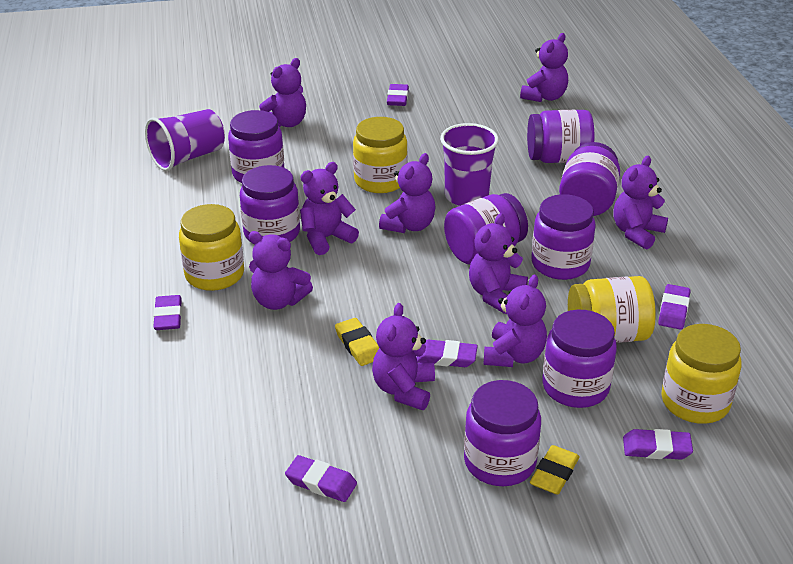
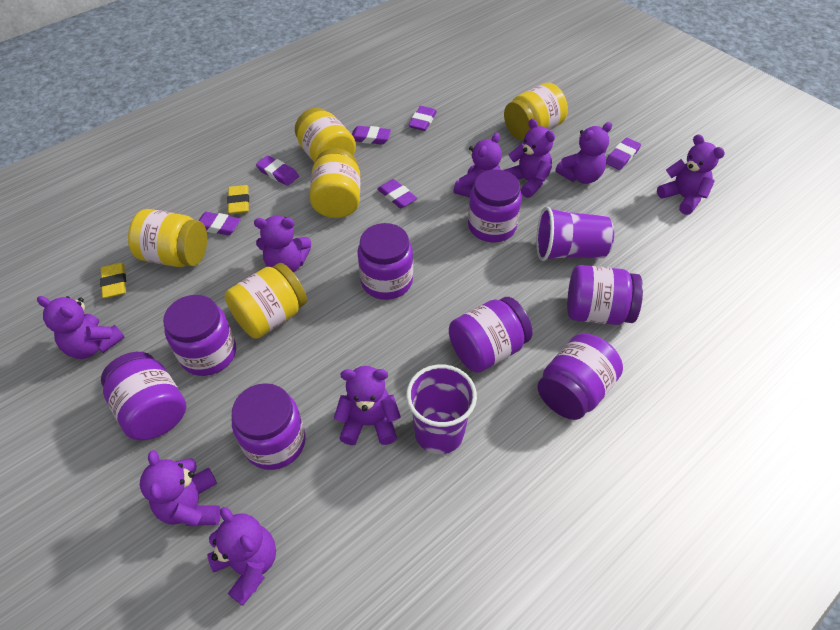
yellow jar: 4 -> 5

